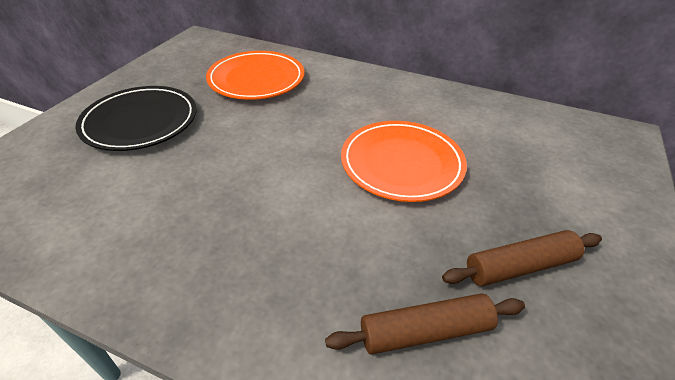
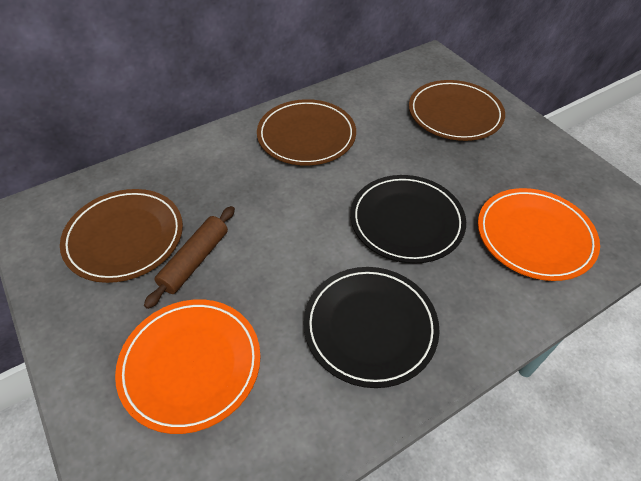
black plate: 1 -> 2
brown plate: 0 -> 3
brown rolling pin: 2 -> 1

